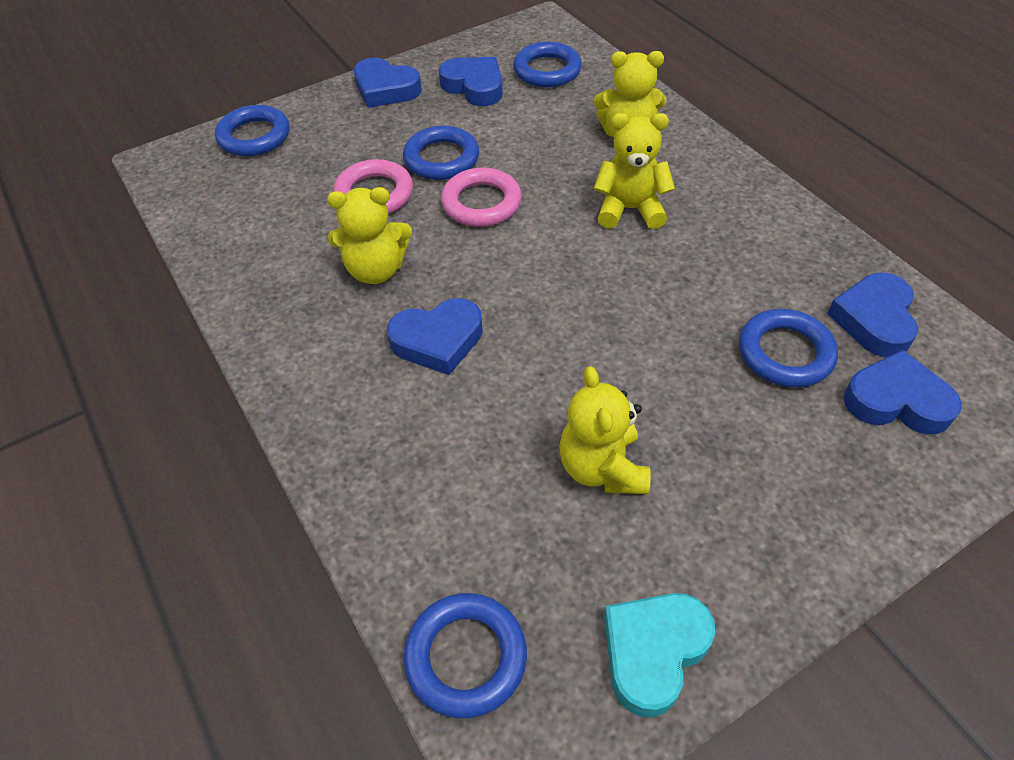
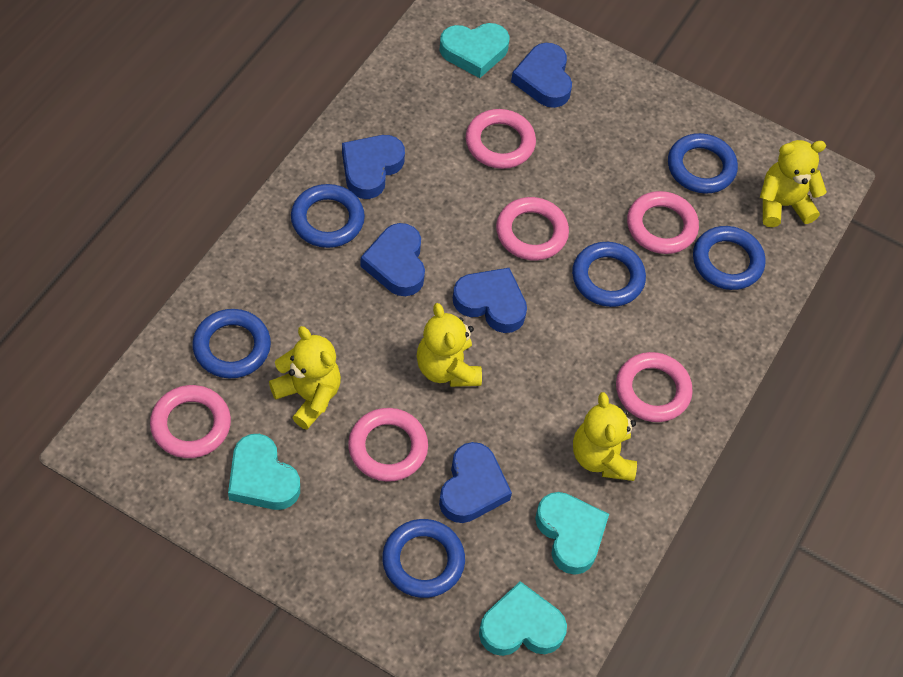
blue ring: 5 -> 6
pink ring: 2 -> 6
turquoise heart: 1 -> 4

